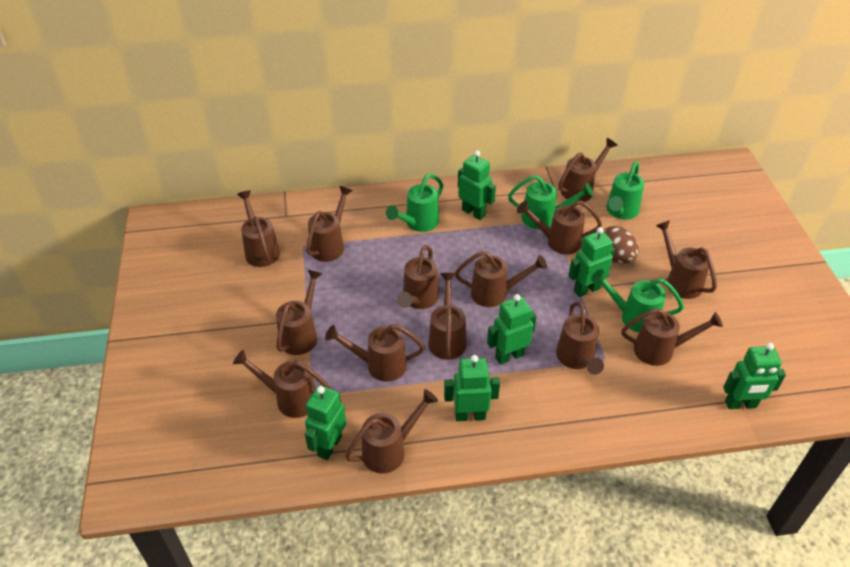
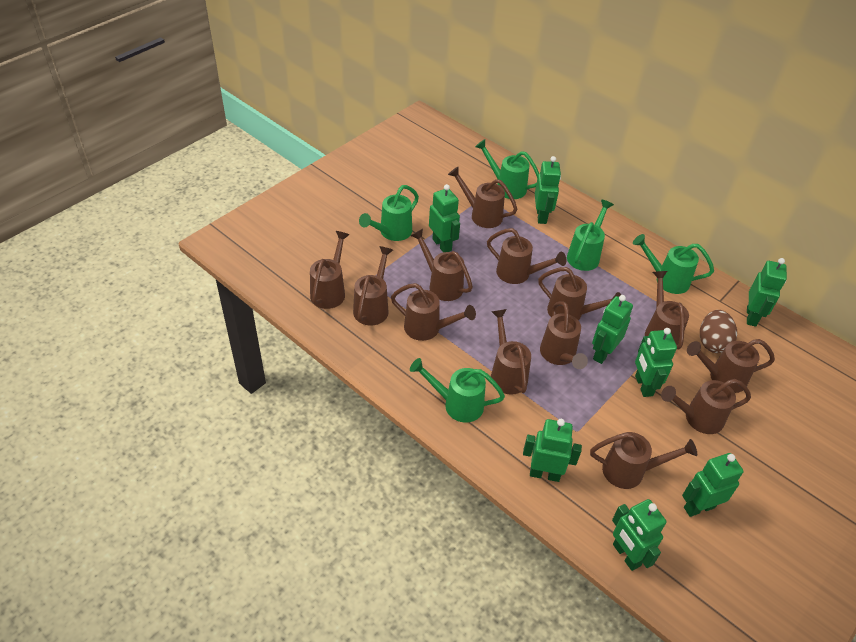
brown watering can: 14 -> 13
green robot: 6 -> 8
green watering can: 4 -> 5

